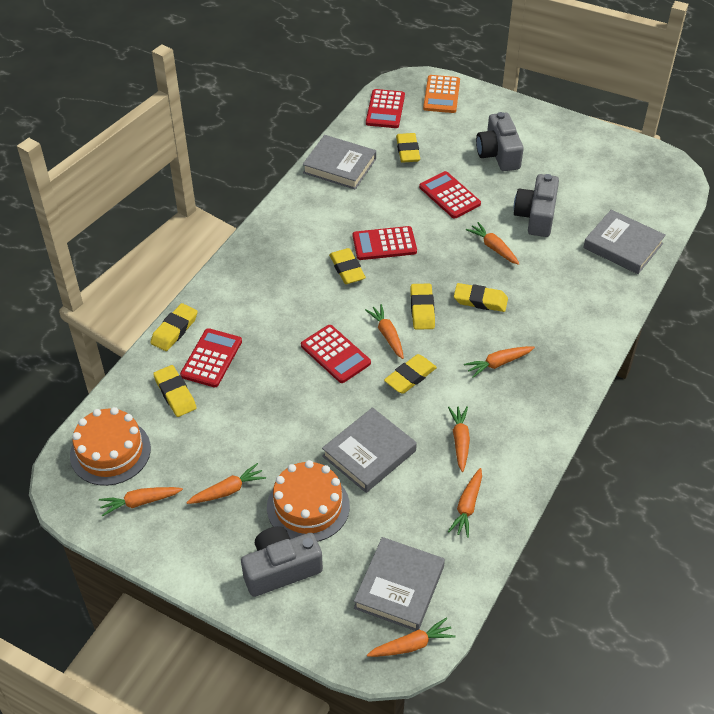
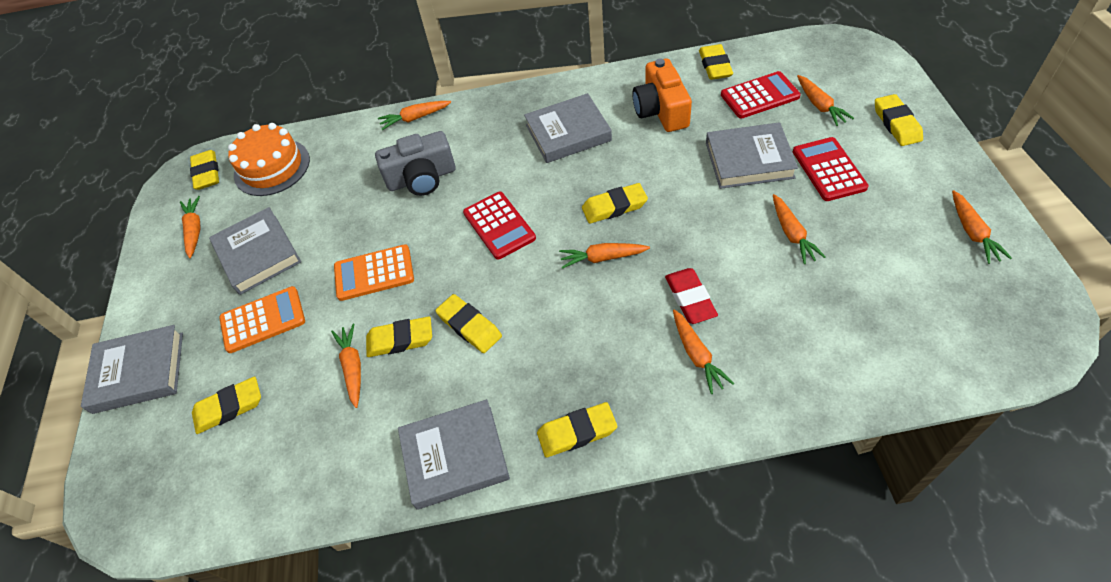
grey book: 4 -> 5
grey camera: 3 -> 1
orange cake: 2 -> 1
orange calculator: 1 -> 2
orange camera: 0 -> 1
red calculator: 5 -> 3
red eraser: 0 -> 1
yellow eraser: 7 -> 8

